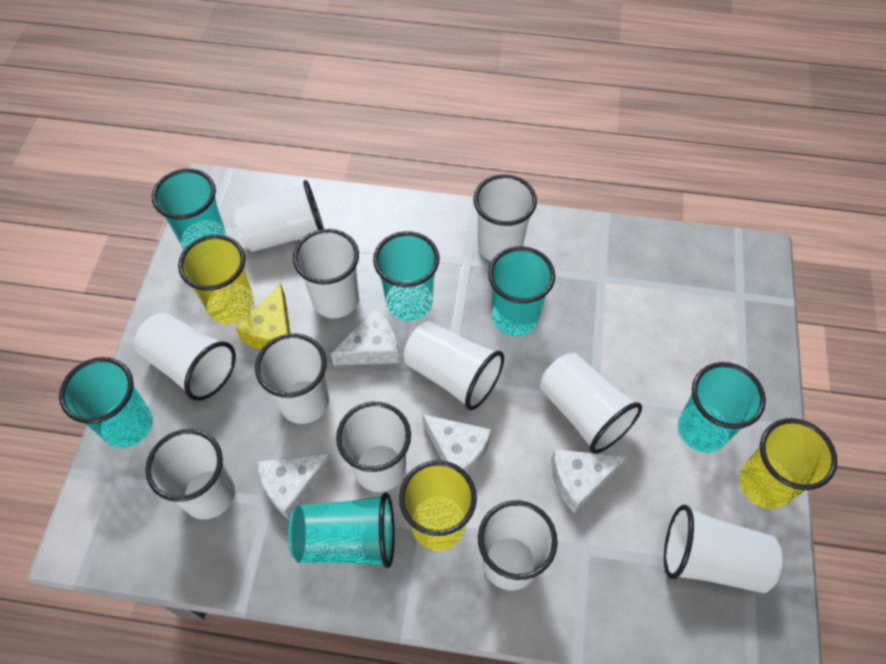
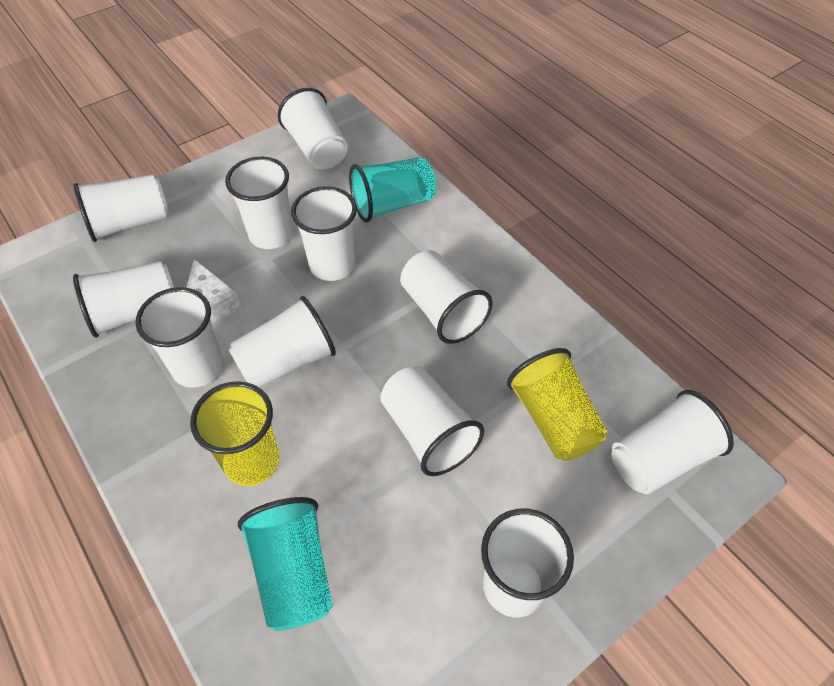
turquoise cup: 6 -> 2
white cheese: 4 -> 1
yellow cheese: 1 -> 0
yellow cup: 3 -> 2

